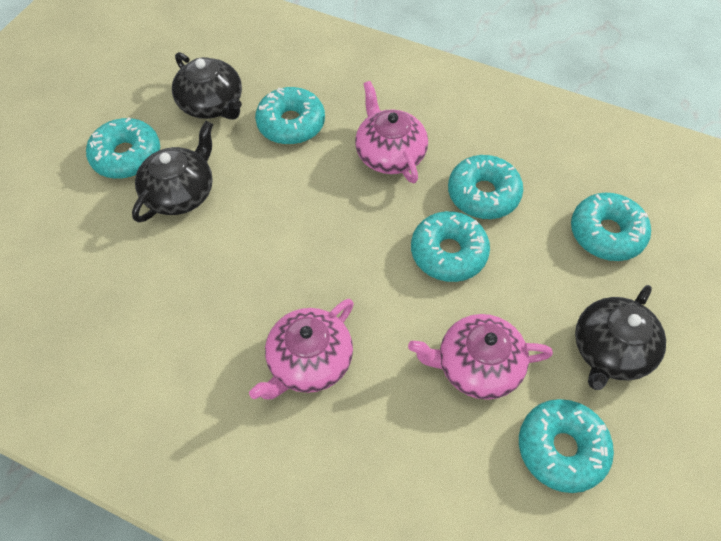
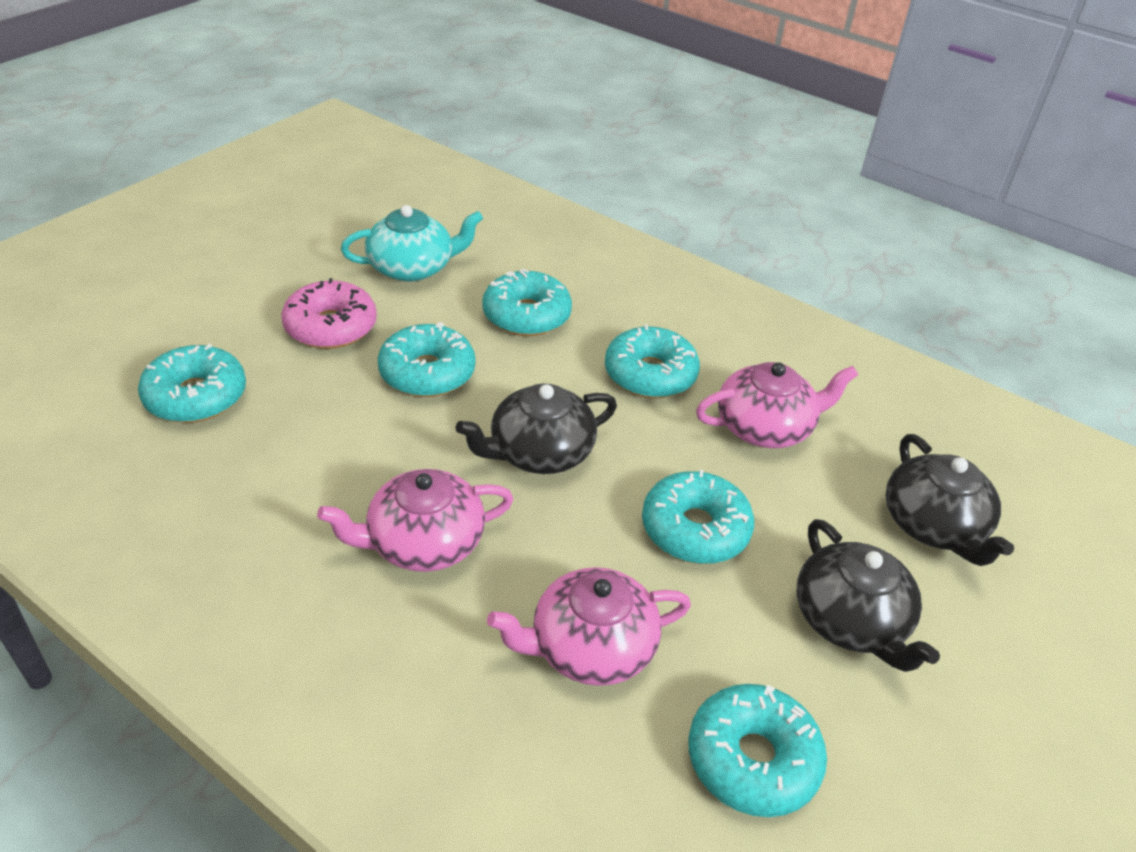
pink donut: 0 -> 1
turquoise teapot: 0 -> 1

